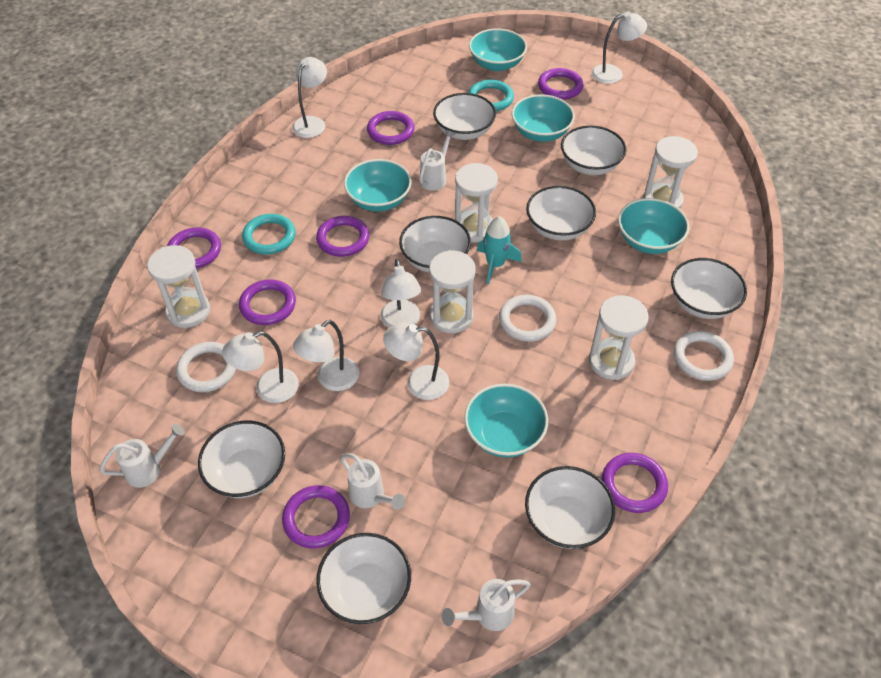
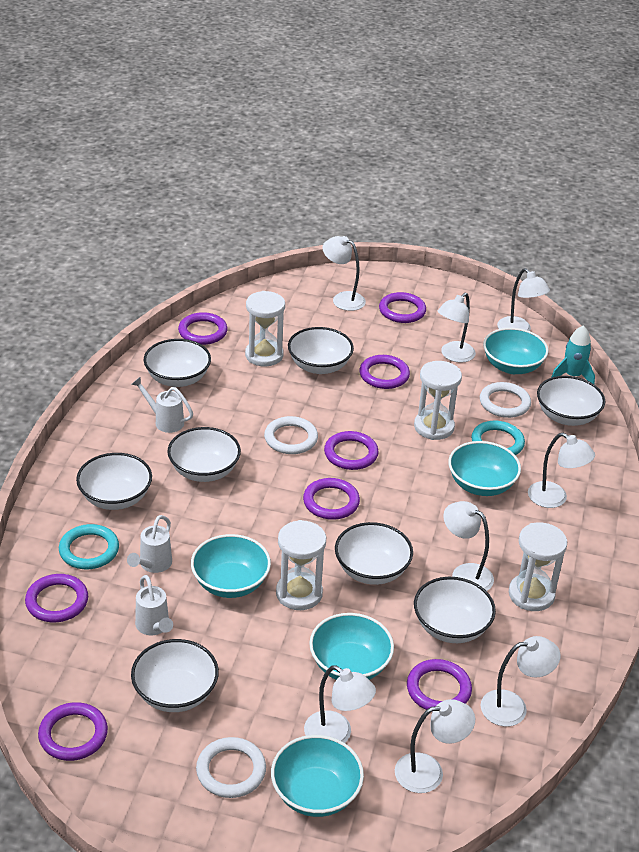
purple ring: 7 -> 8
white hourglass: 5 -> 4
white lamp: 6 -> 8
white watering can: 4 -> 3

